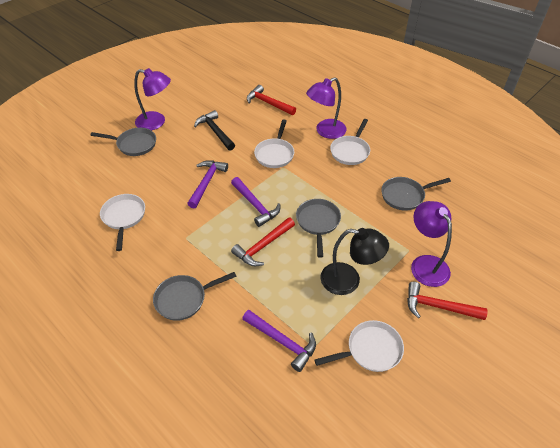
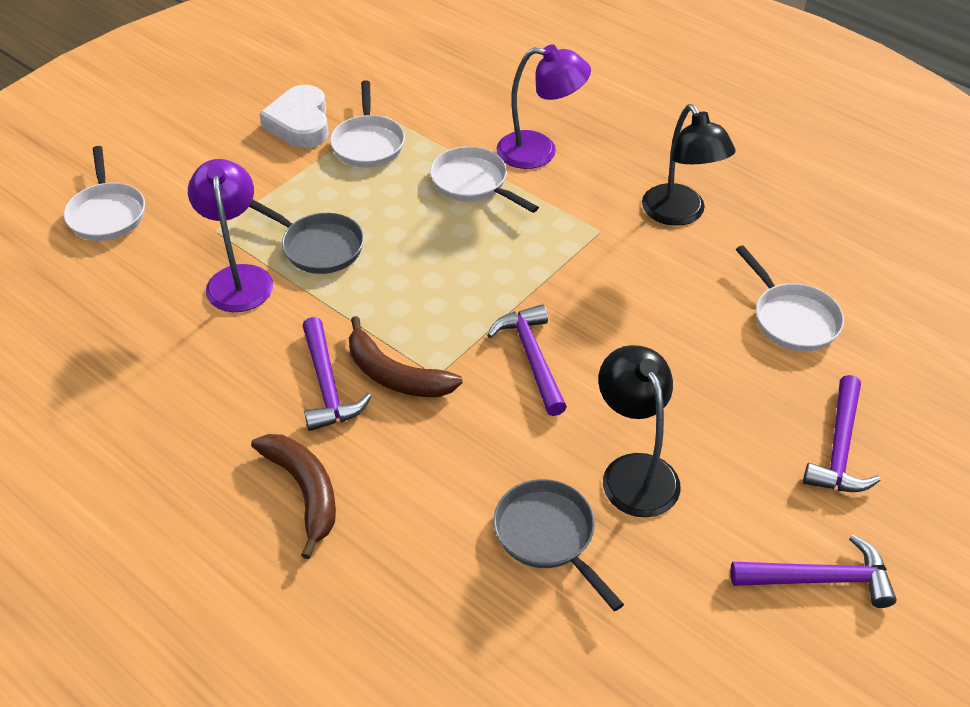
black hammer: 1 -> 0
black lamp: 1 -> 2
brown banana: 0 -> 2
grey pan: 4 -> 2
purple hammer: 3 -> 4
purple lamp: 3 -> 2
red hammer: 3 -> 0
white heart: 0 -> 1

